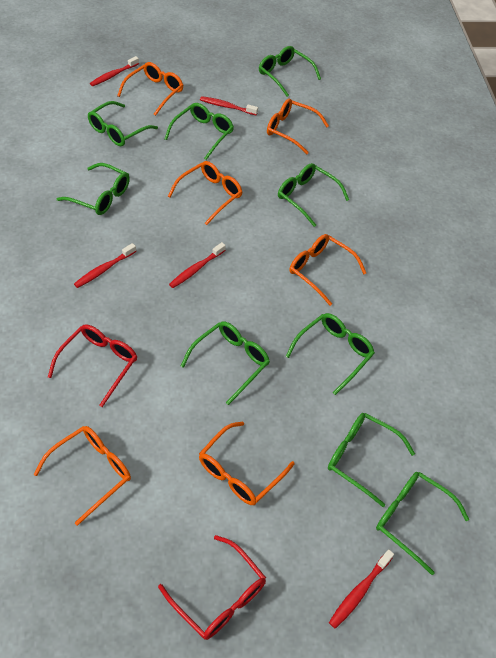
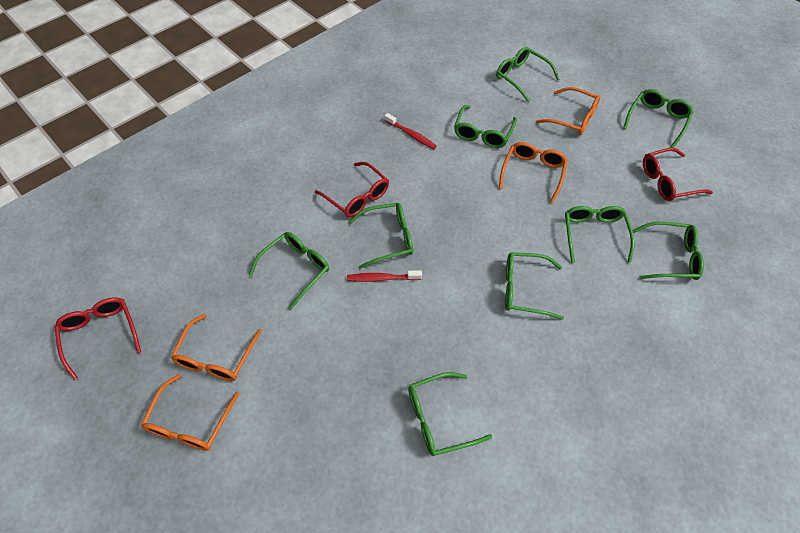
orange glasses: 6 -> 4
red glasses: 2 -> 3
red toothbrush: 5 -> 2

